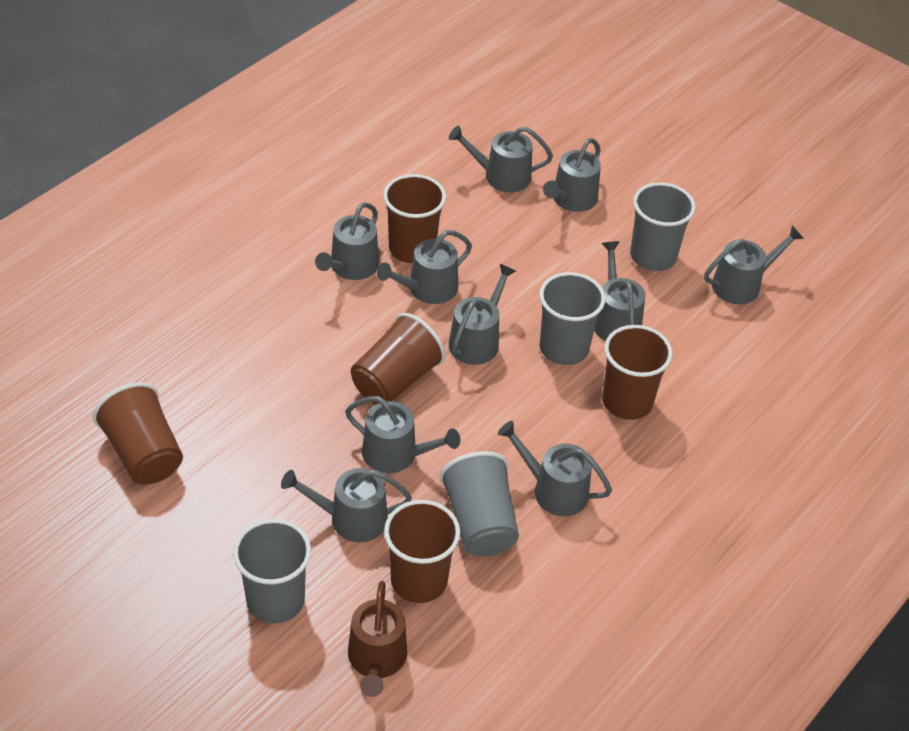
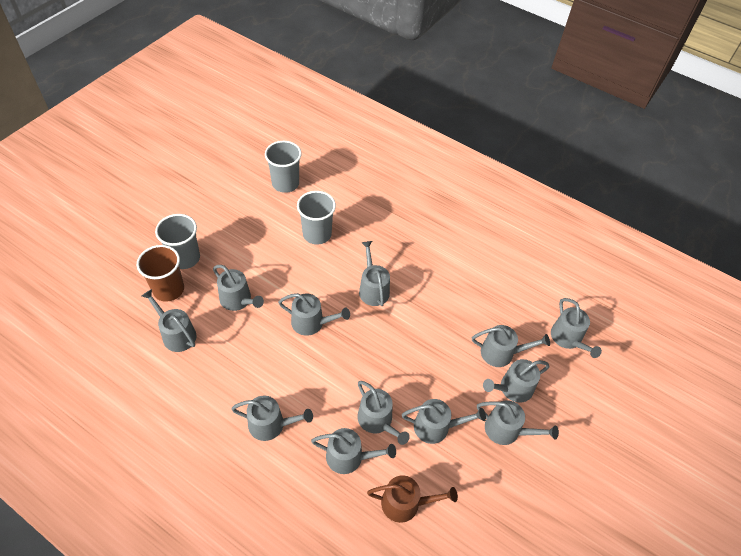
brown cup: 5 -> 1
grey cup: 4 -> 3
grey watering can: 10 -> 12

